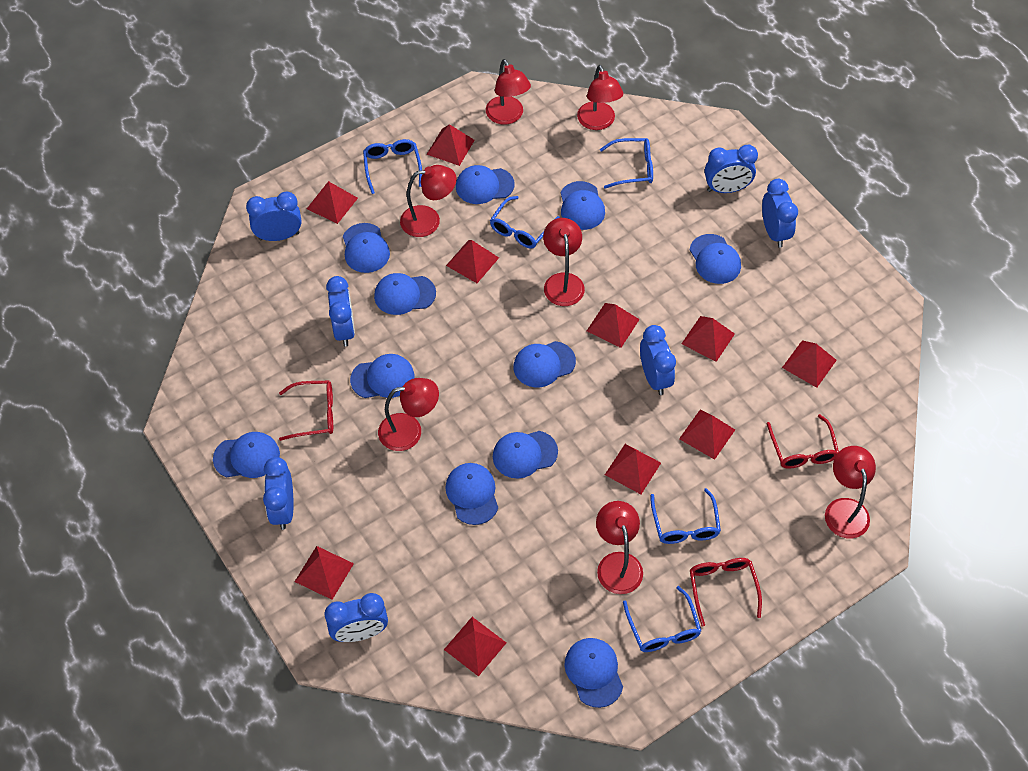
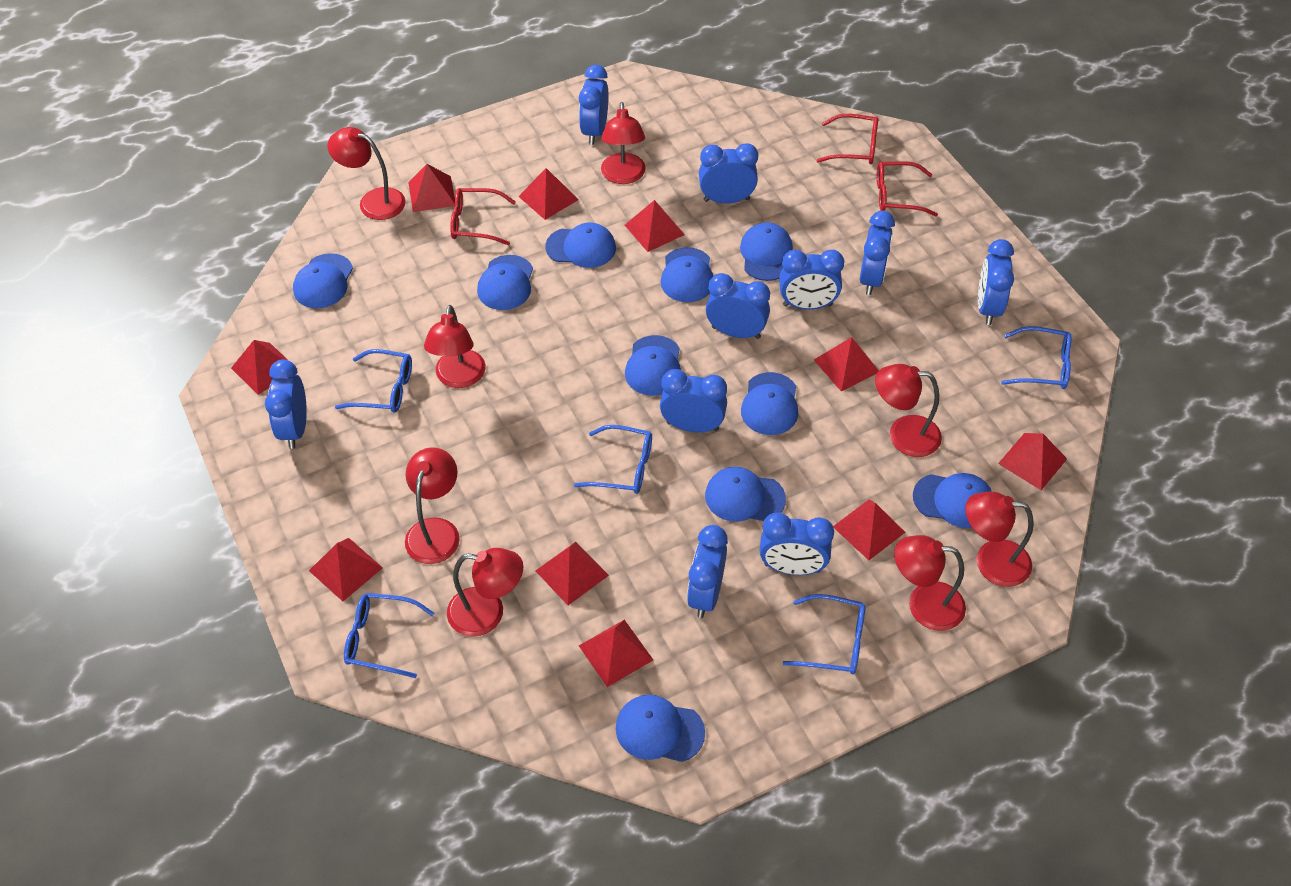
blue cap: 11 -> 10
blue clock: 7 -> 10
red lamp: 7 -> 8

